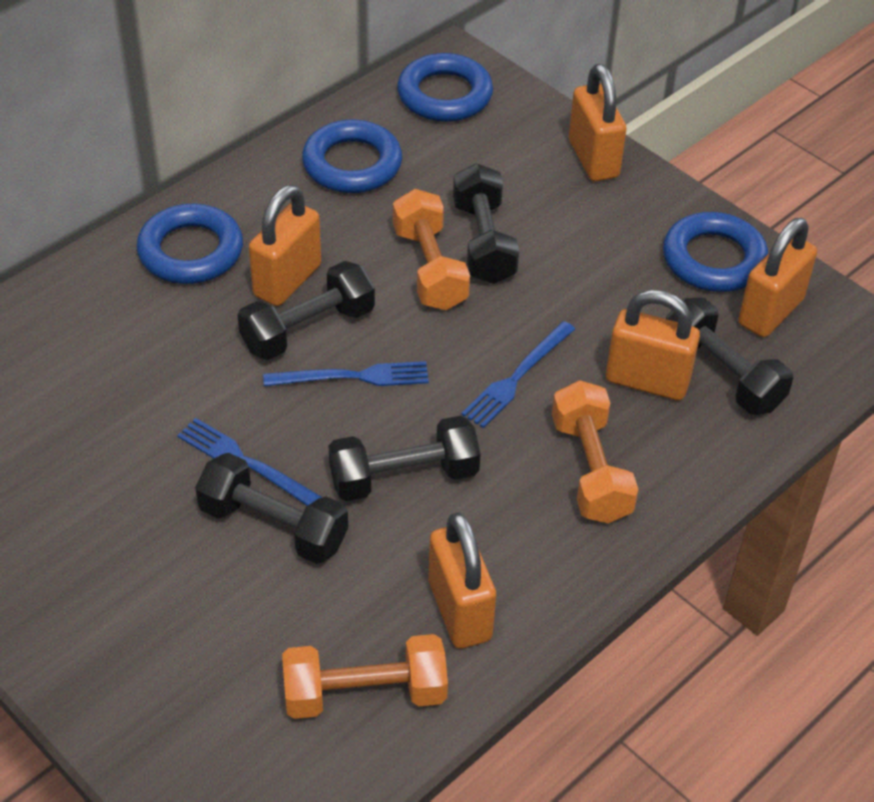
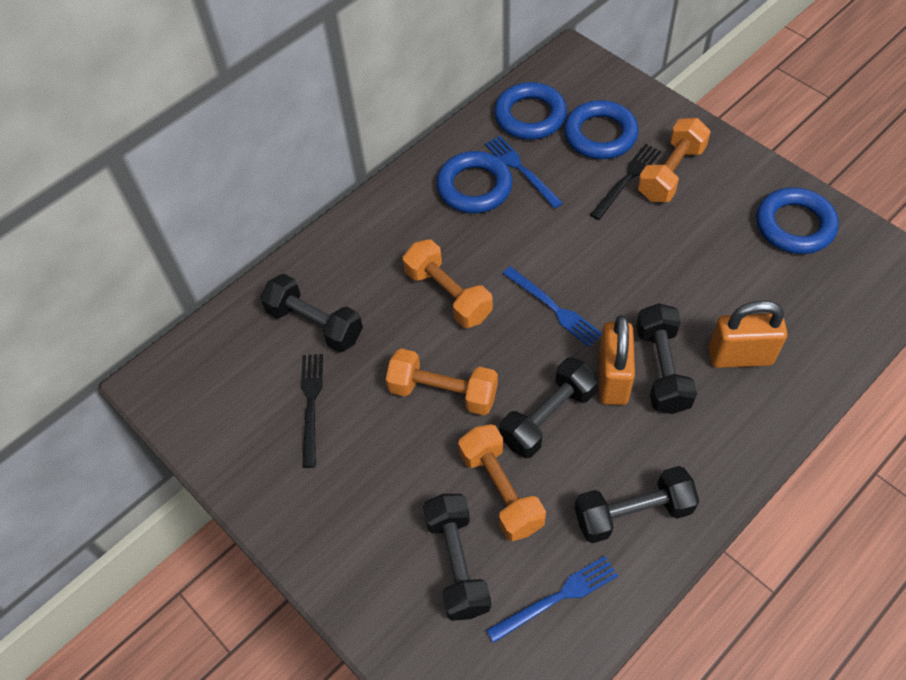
black fork: 0 -> 2
orange dumbbell: 3 -> 4
orange padlock: 5 -> 2

